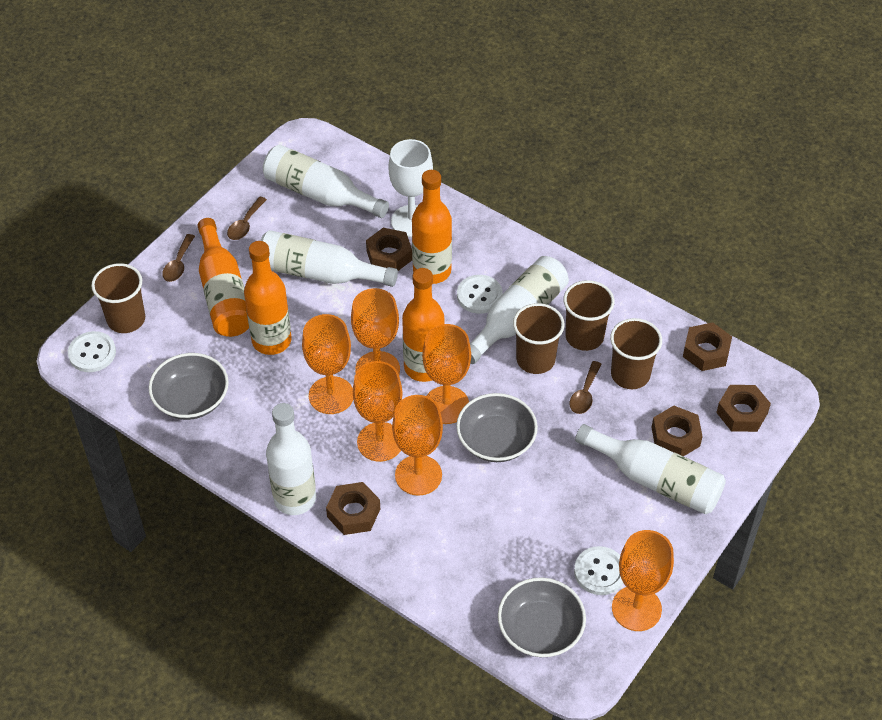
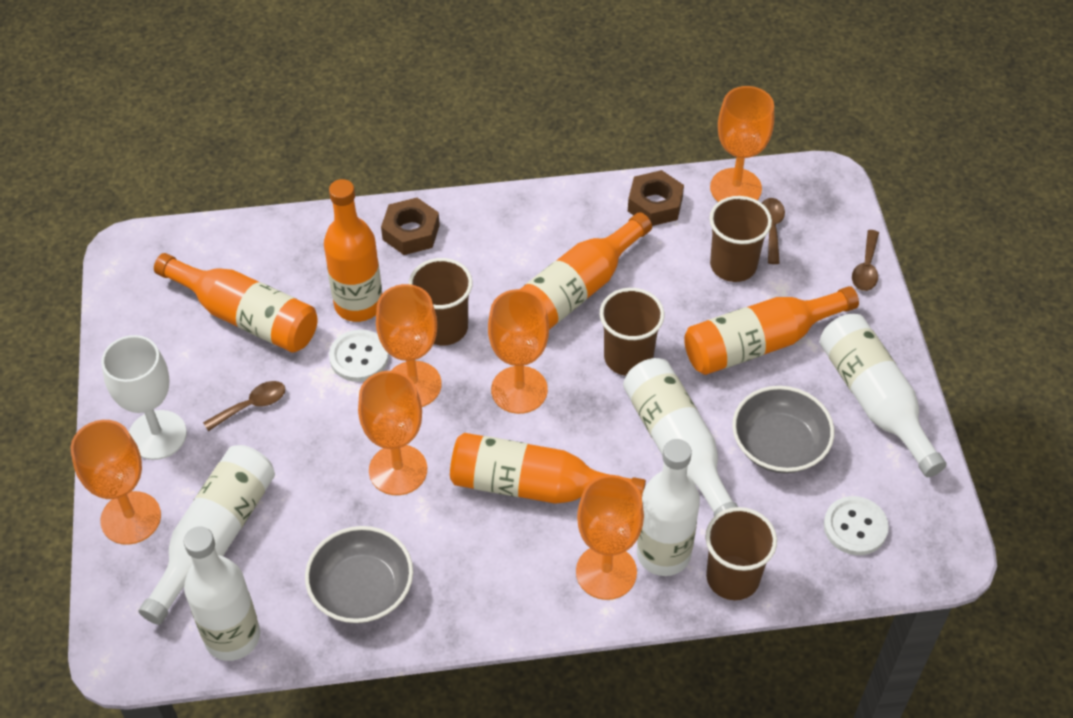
brown nut: 5 -> 2
grey bowl: 3 -> 2
orange bottle: 4 -> 5
white button: 3 -> 2

